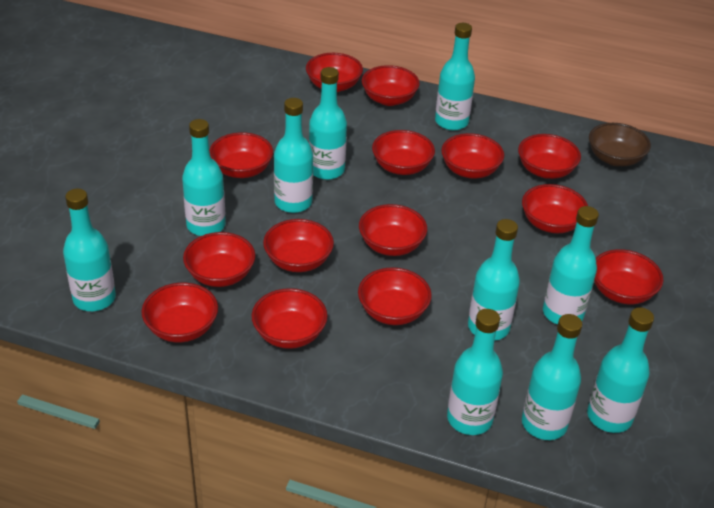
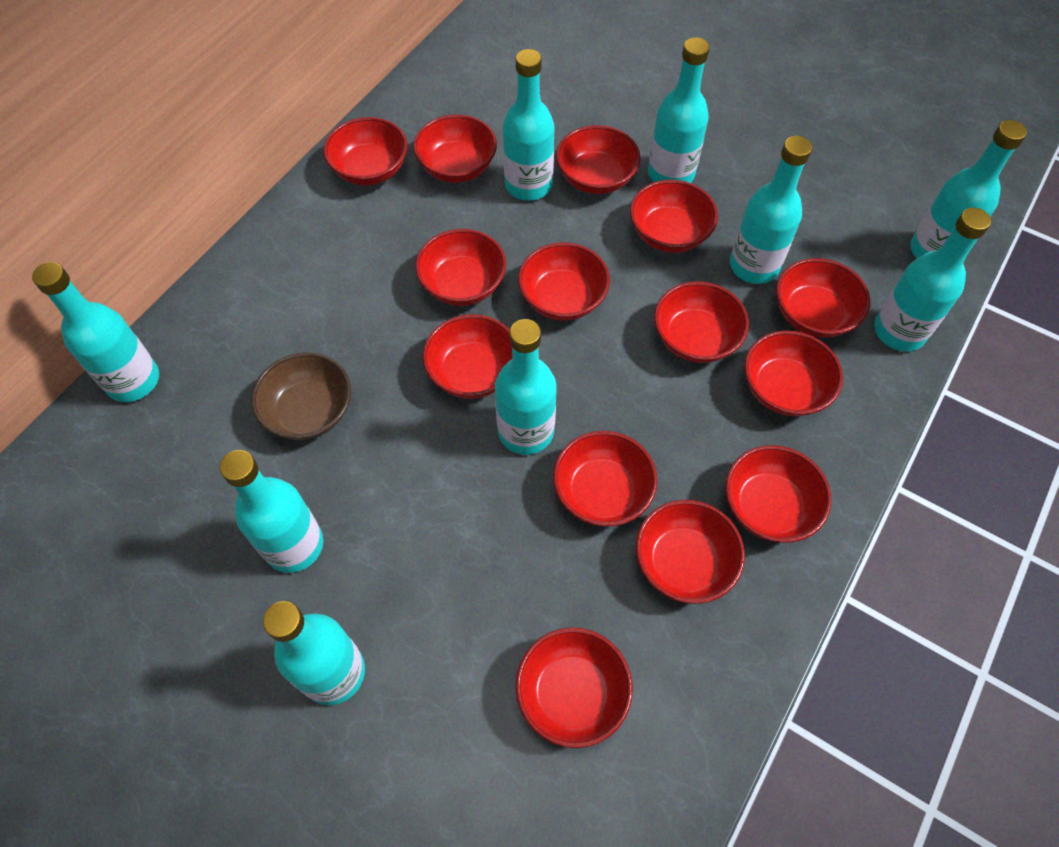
turquoise bottle: 10 -> 9

